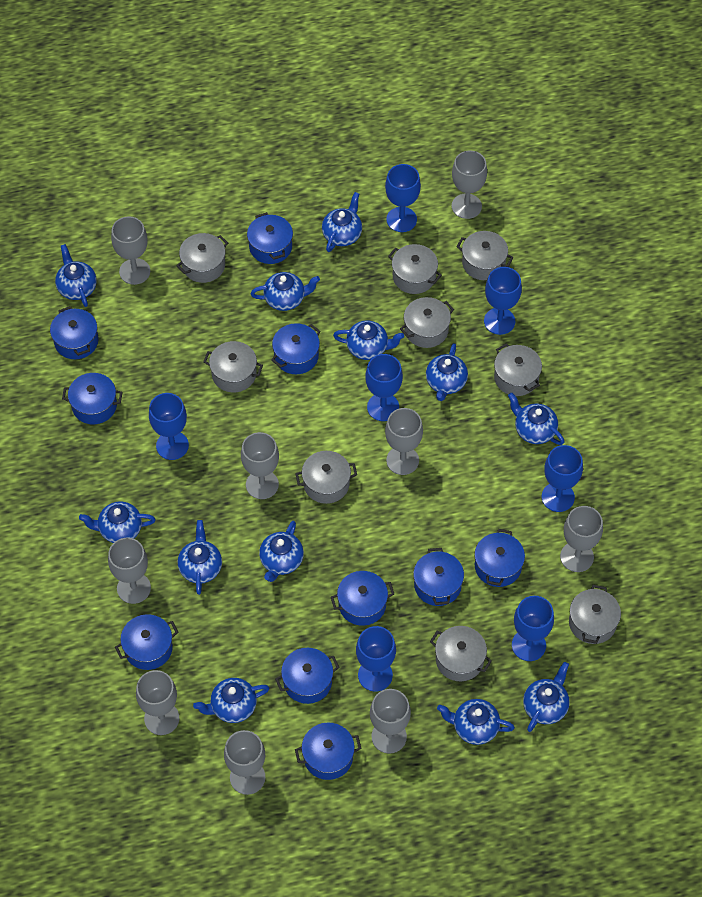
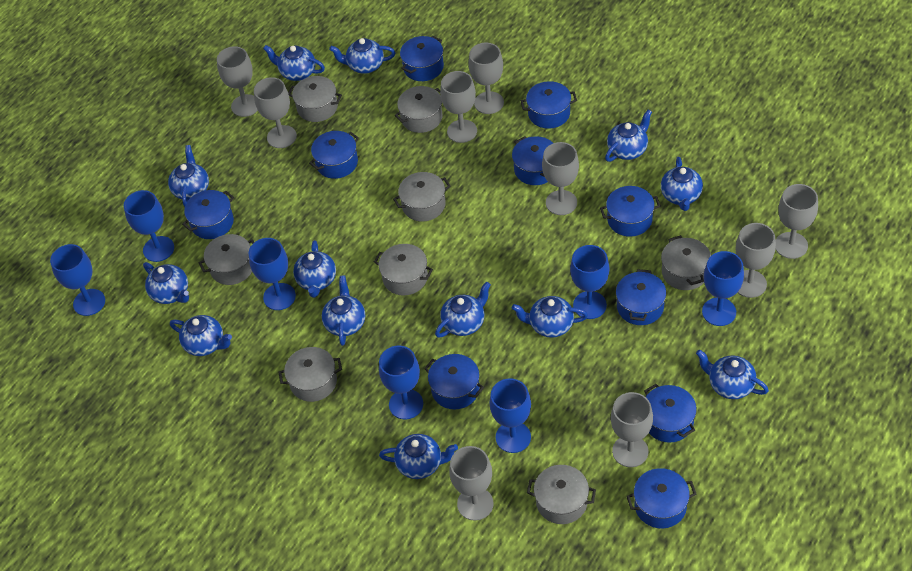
blue teapot: 12 -> 13
grey pot: 9 -> 8

